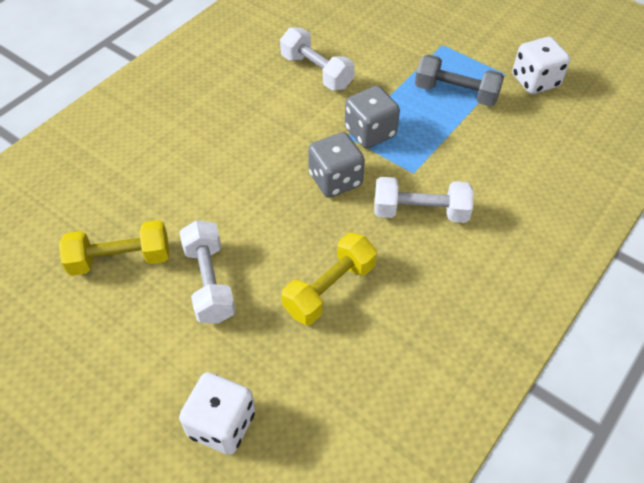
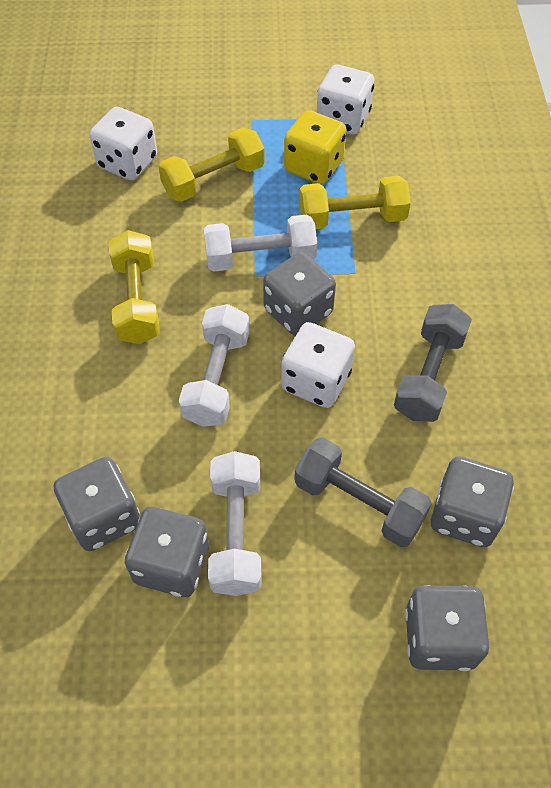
grey dice: 2 -> 5
grey dumbbell: 1 -> 2
white dice: 2 -> 3
yellow dice: 0 -> 1
yellow dumbbell: 2 -> 3

